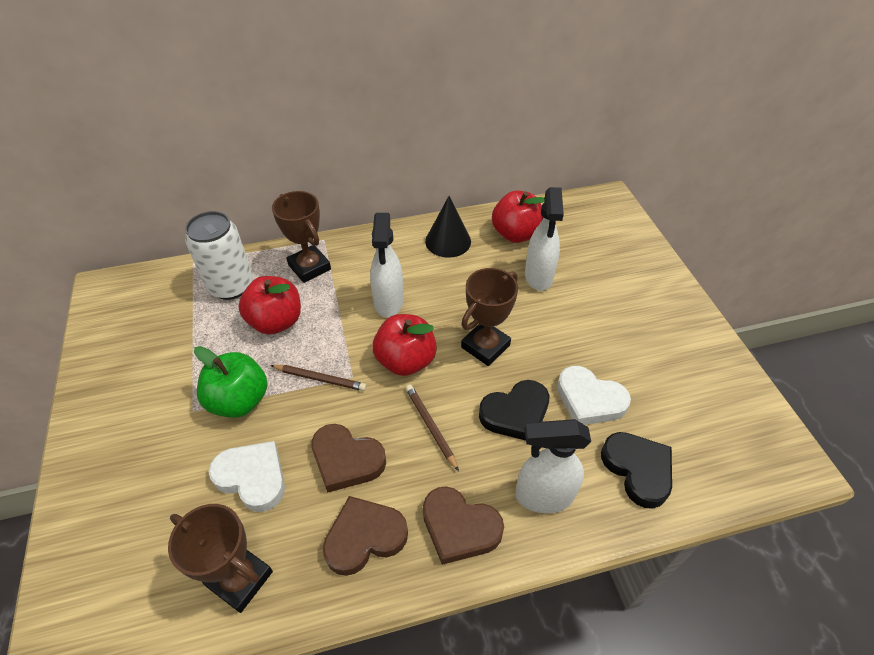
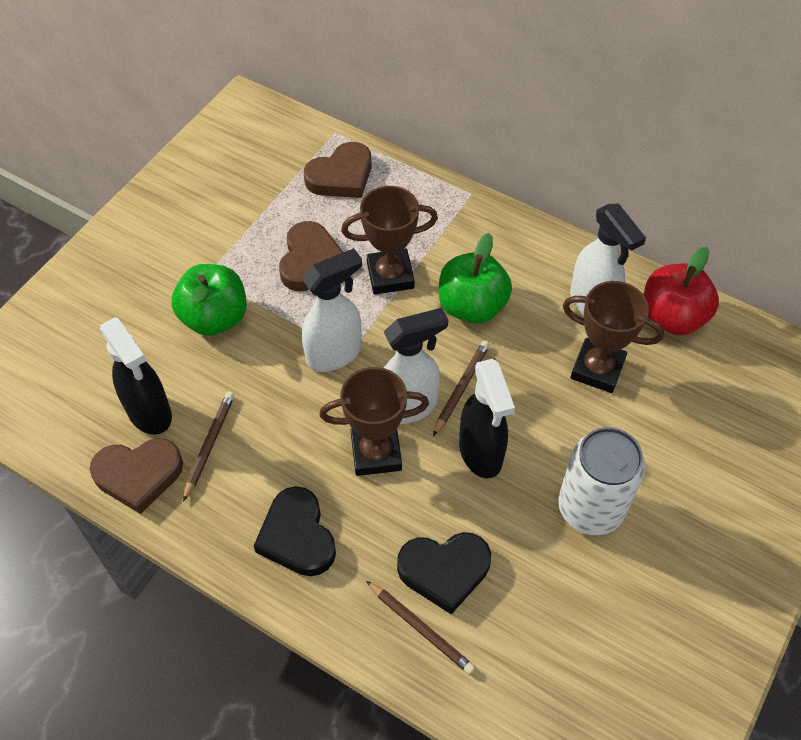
black cone: 1 -> 0
black spray bottle: 0 -> 2
brown pencil: 2 -> 3
green apple: 1 -> 2
red apple: 3 -> 1
white heart: 2 -> 0

